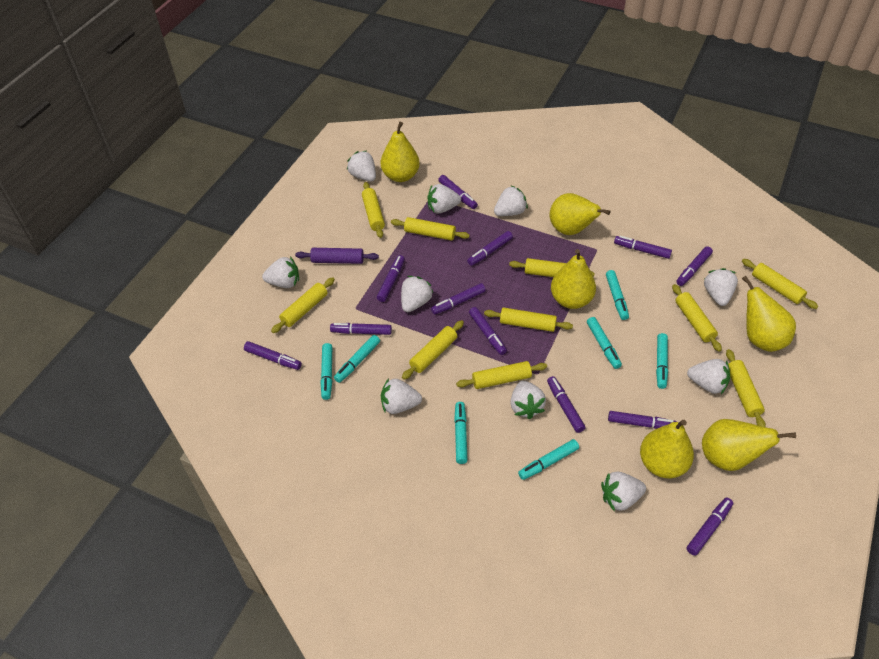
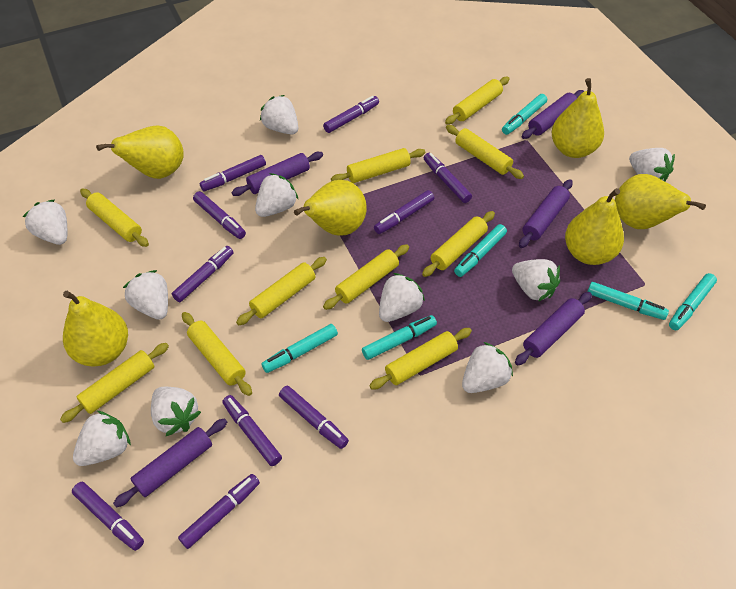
purple marker: 12 -> 10
purple rolling pin: 1 -> 5
turquoise marker: 7 -> 6

